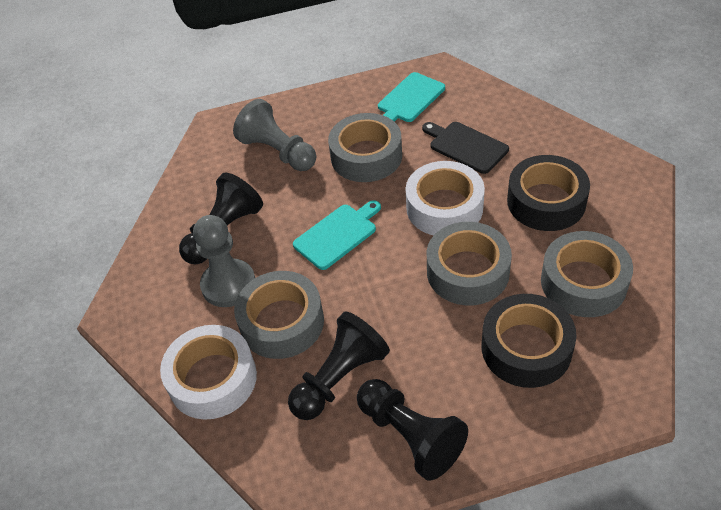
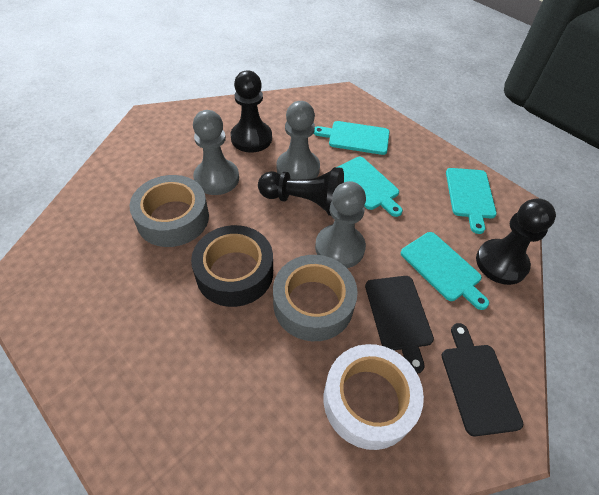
black cutting board: 1 -> 2
black tape: 2 -> 1
grey pawn: 2 -> 3
grey tape: 4 -> 2
turquoise cutting board: 2 -> 4
white tape: 2 -> 1

